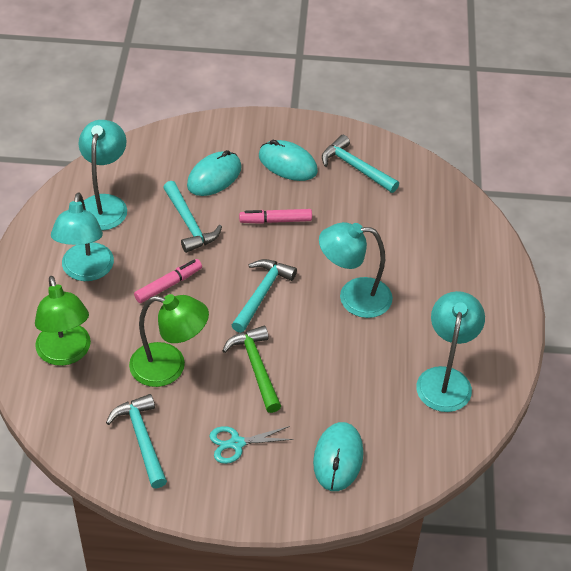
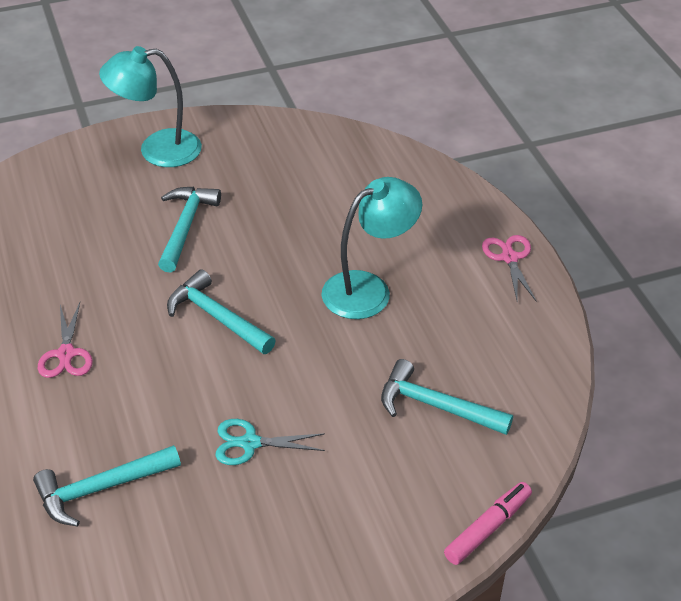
green hammer: 1 -> 0
green lamp: 2 -> 0
pink marker: 2 -> 1
pink scissors: 0 -> 2
turquoise lamp: 4 -> 2
turquoise mouse: 3 -> 0

